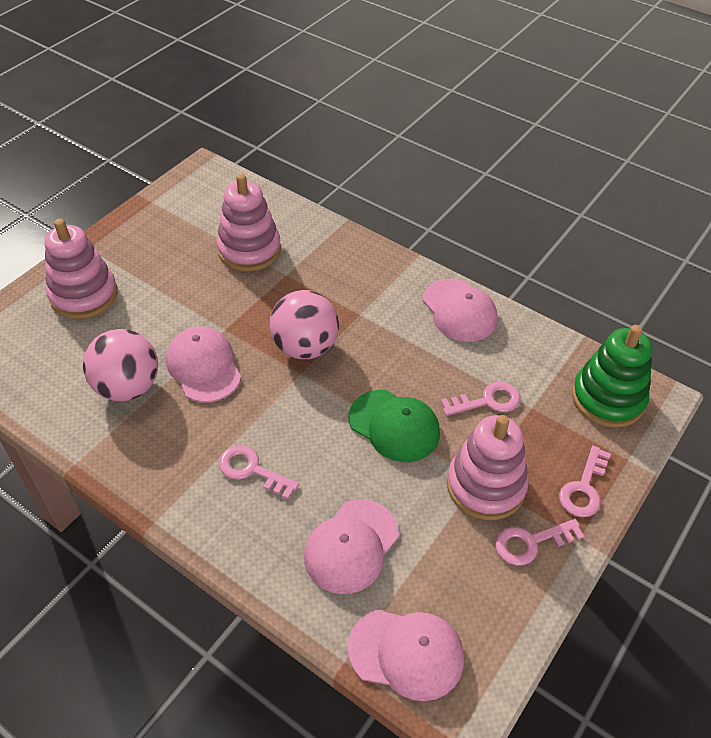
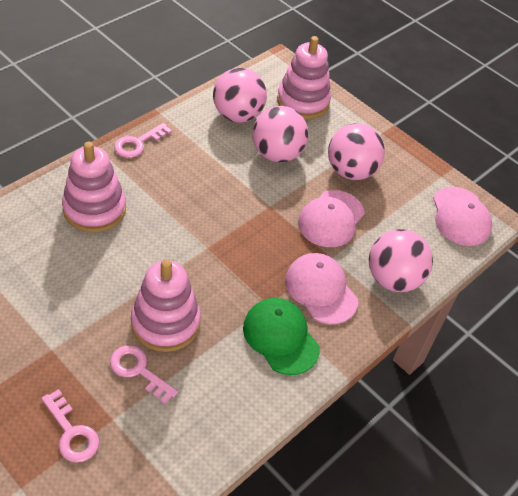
green stacking toy: 1 -> 0
pink ball: 2 -> 4
pink cap: 4 -> 3
pink key: 4 -> 3

